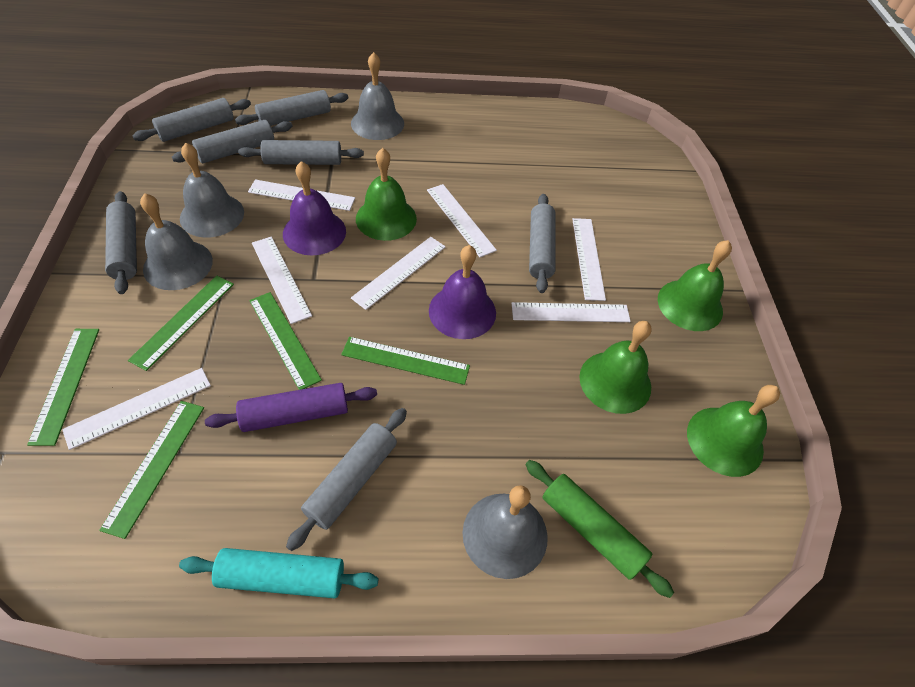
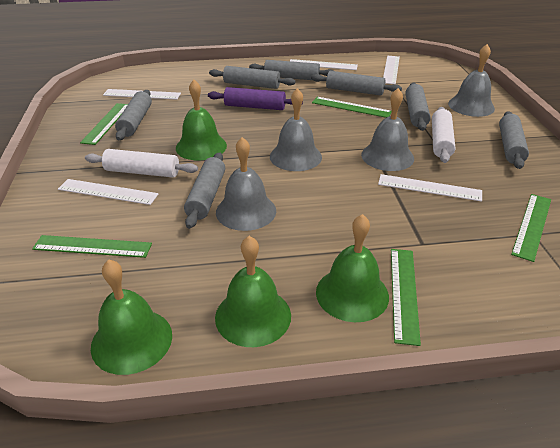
green rolling pin: 1 -> 0
purple bell: 2 -> 0
turquoise rolling pin: 1 -> 0
white rolling pin: 0 -> 2
white ruler: 7 -> 5

